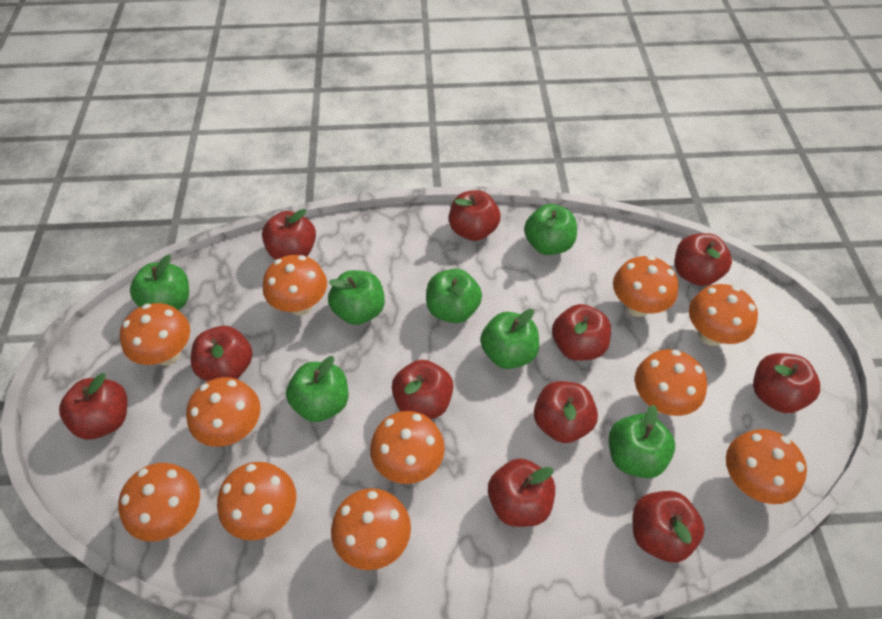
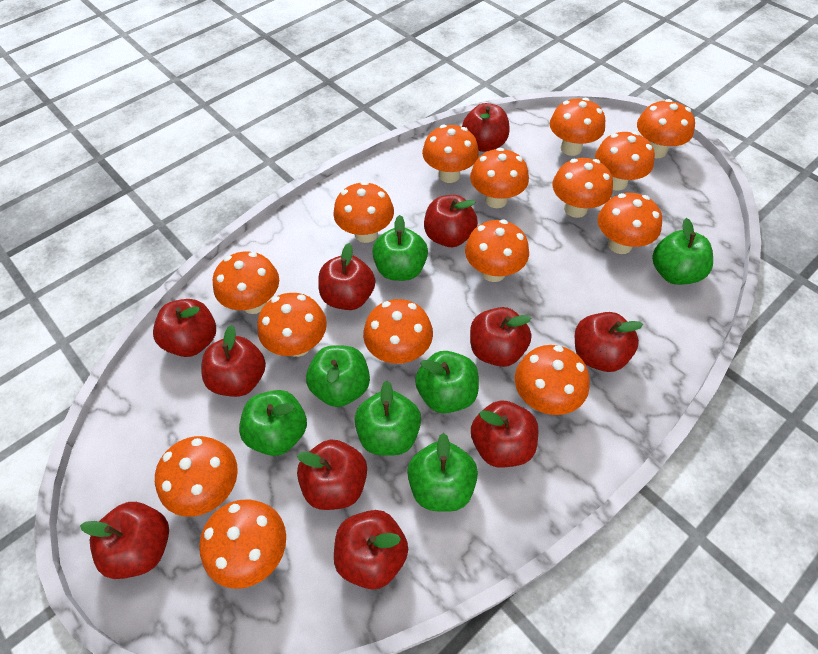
orange mushroom: 11 -> 15

